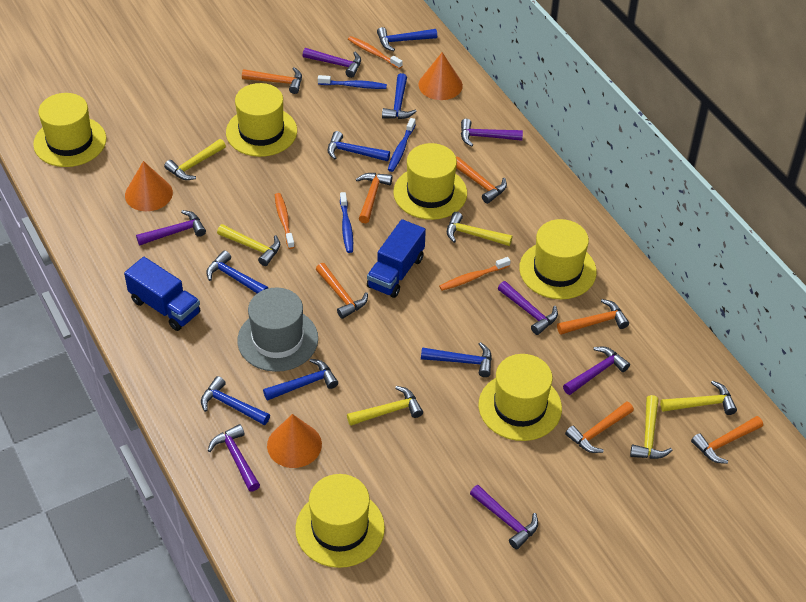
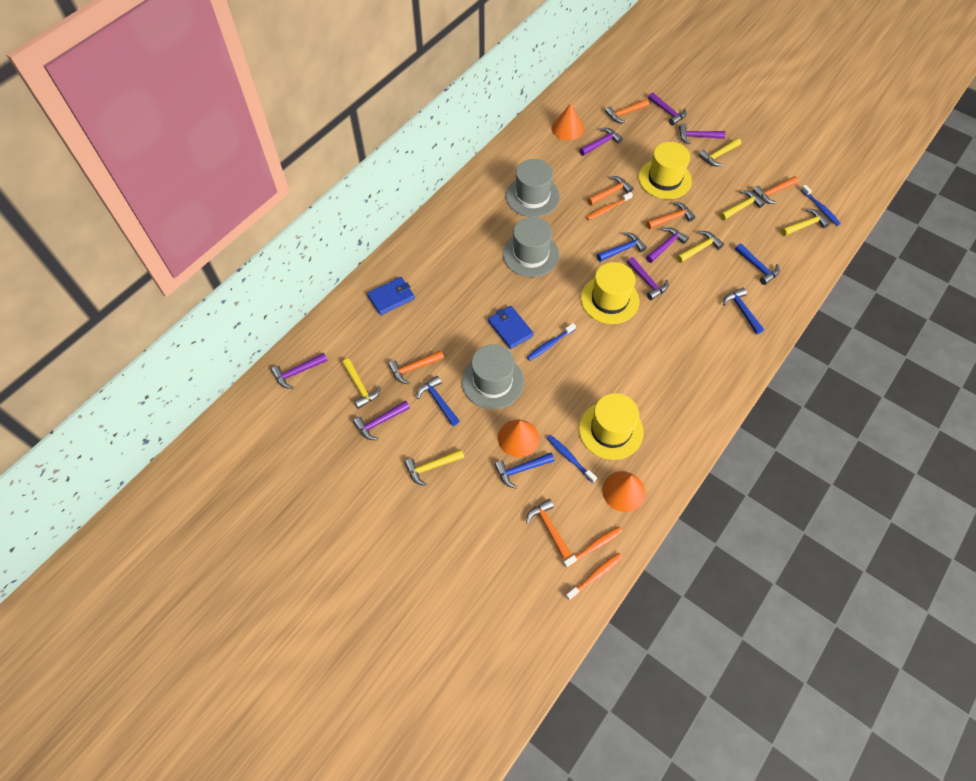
blue hammer: 7 -> 5
blue truck: 2 -> 0
blue wallet: 0 -> 2
grey hat: 1 -> 3
orange hammer: 7 -> 6
yellow hat: 6 -> 3

